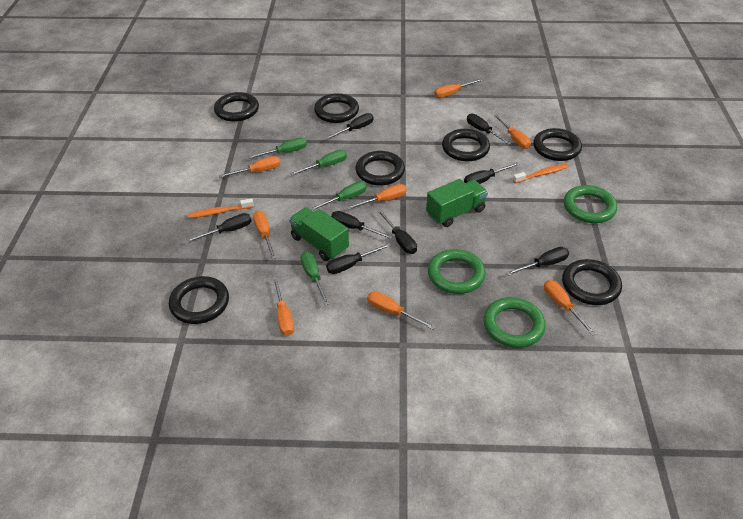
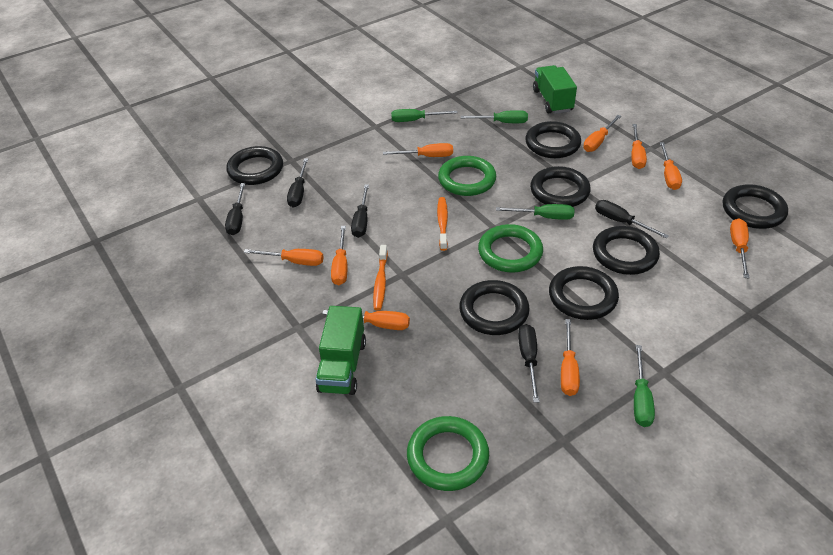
black screwdriver: 8 -> 5
orange screwdriver: 8 -> 9

